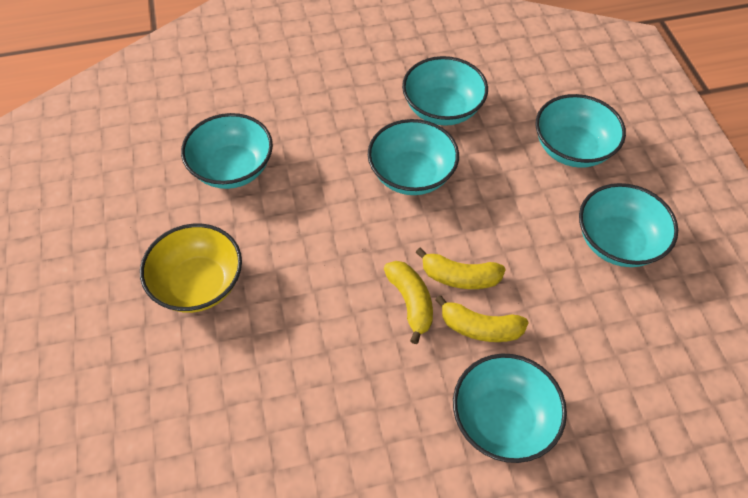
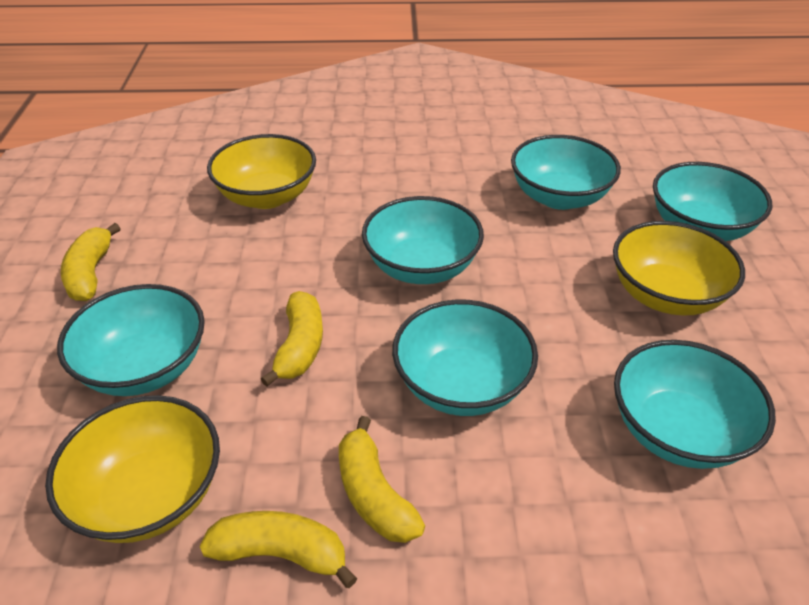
yellow banana: 3 -> 4
yellow bowl: 1 -> 3

